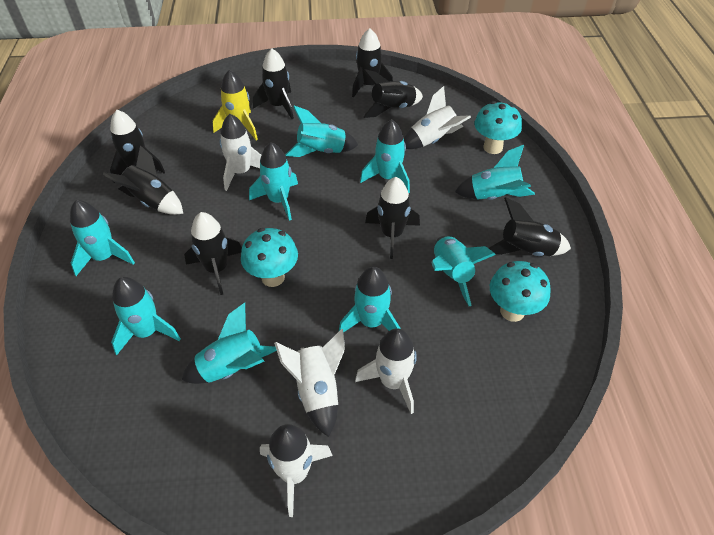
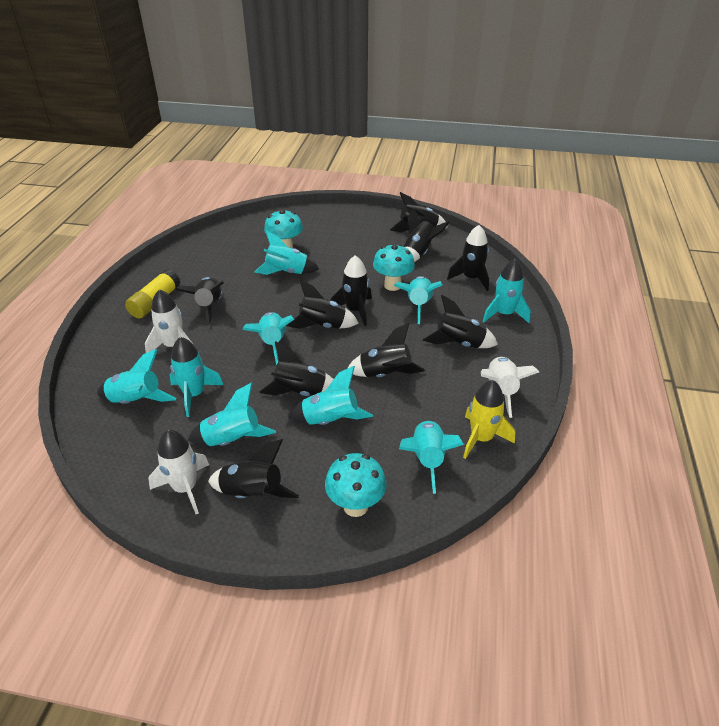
black rocket: 8 -> 10
white rocket: 5 -> 3
yellow glue stick: 0 -> 1

